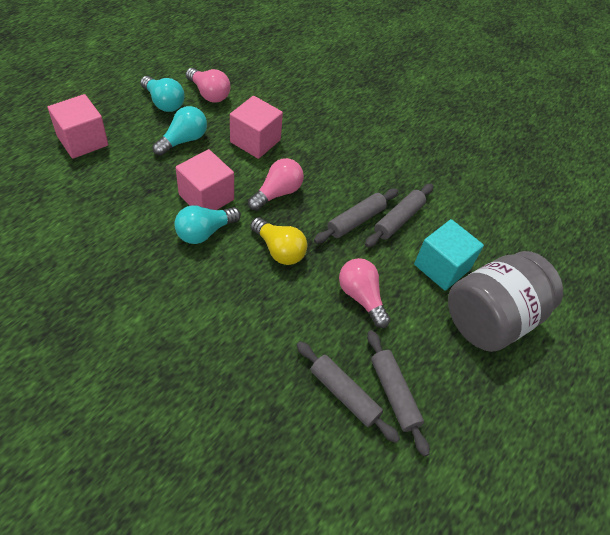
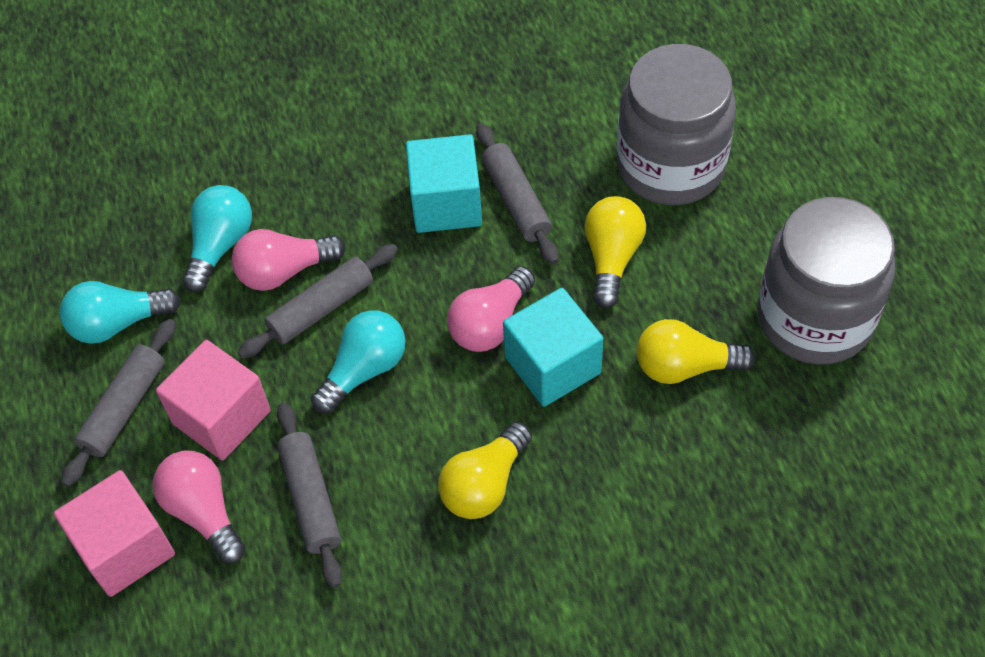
grey jar: 1 -> 2
pink cube: 3 -> 2
turquoise cube: 1 -> 2
yellow light bulb: 1 -> 3

